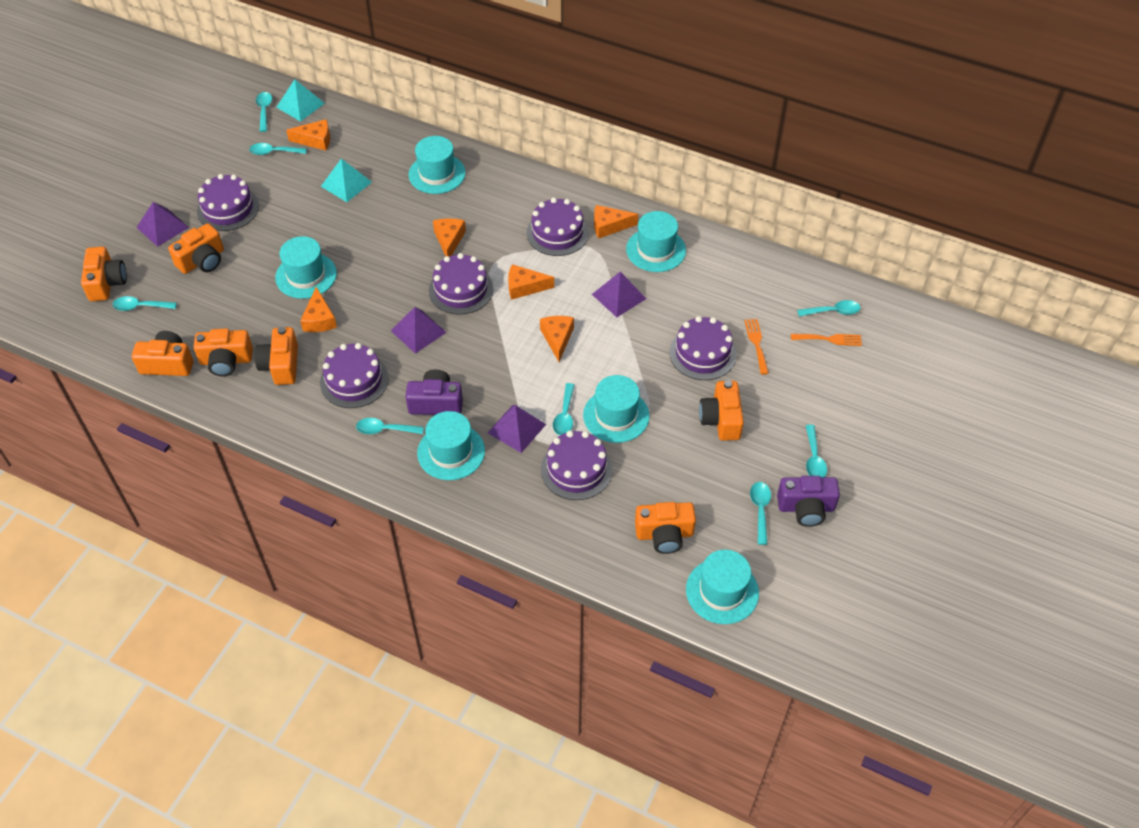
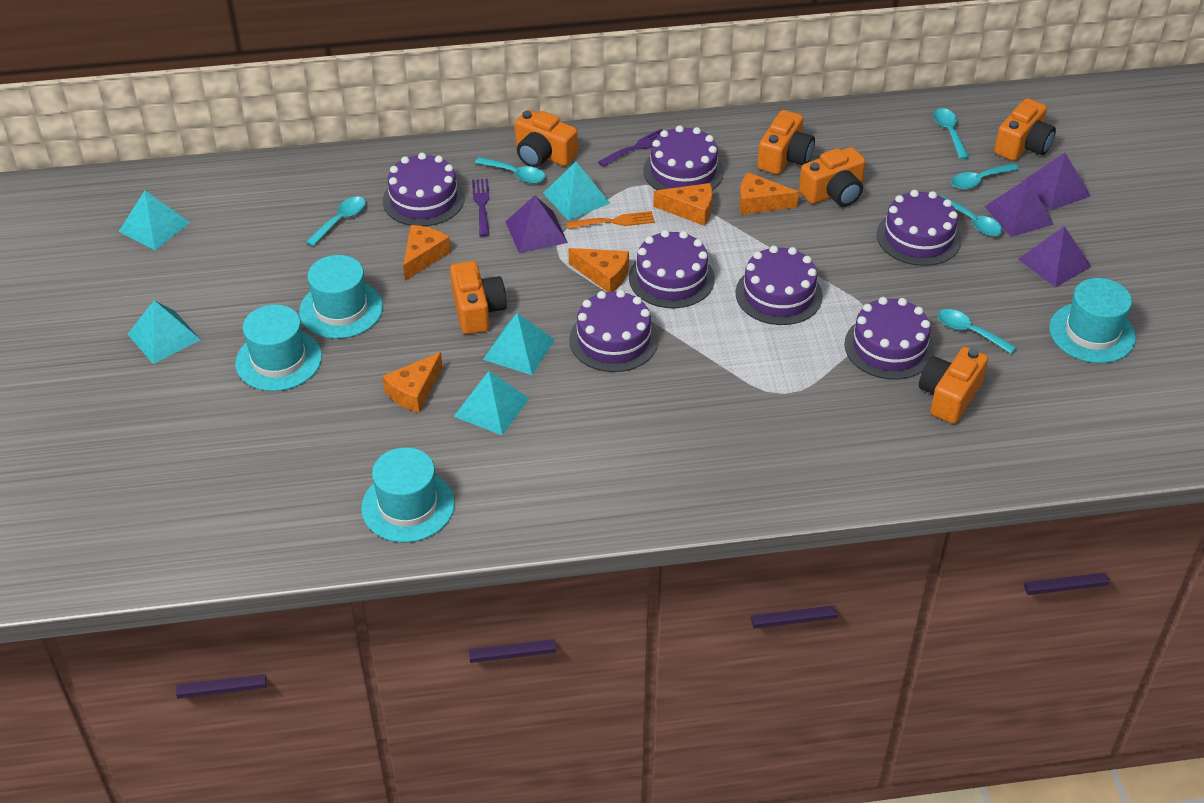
orange camera: 7 -> 6
orange cheese: 6 -> 5
orange fork: 2 -> 1
purple cake: 6 -> 7
purple camera: 2 -> 0
purple fork: 0 -> 2
turquoise hat: 6 -> 4
turquoise pyramid: 2 -> 5
turquoise spoon: 8 -> 6

